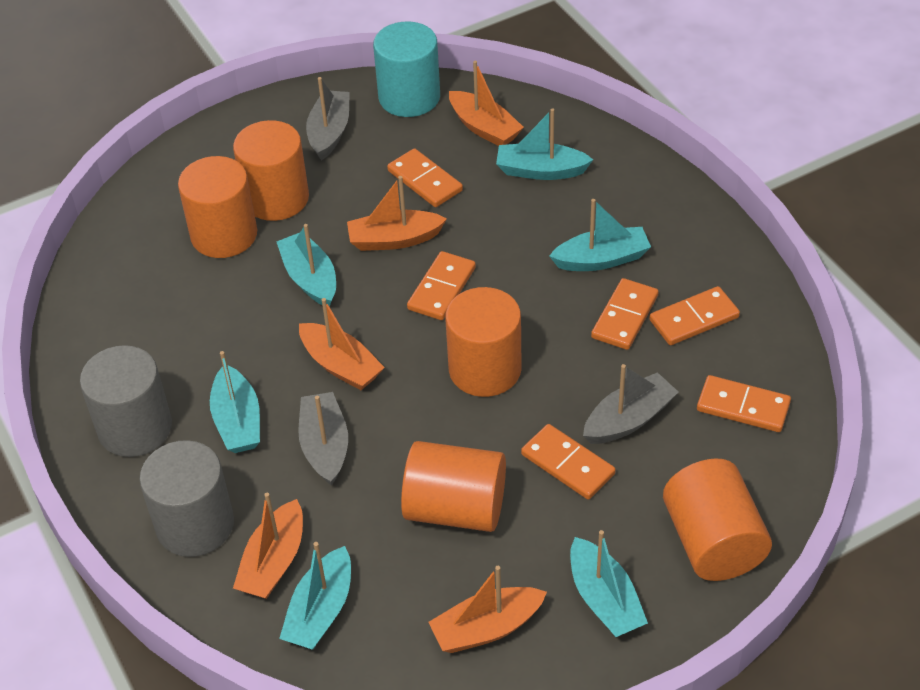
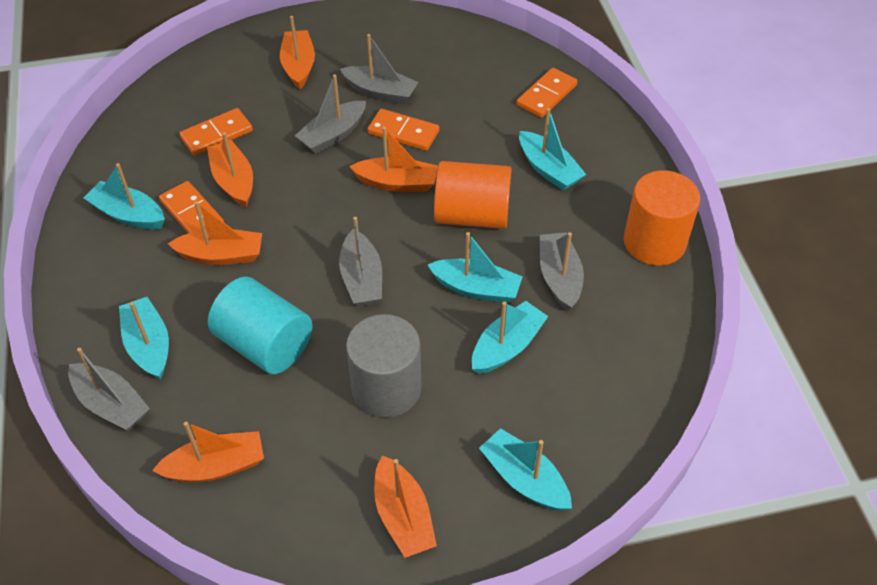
grey boat: 3 -> 5
grey cylinder: 2 -> 1
orange boat: 5 -> 6
orange cylinder: 5 -> 2
orange domino: 6 -> 4

